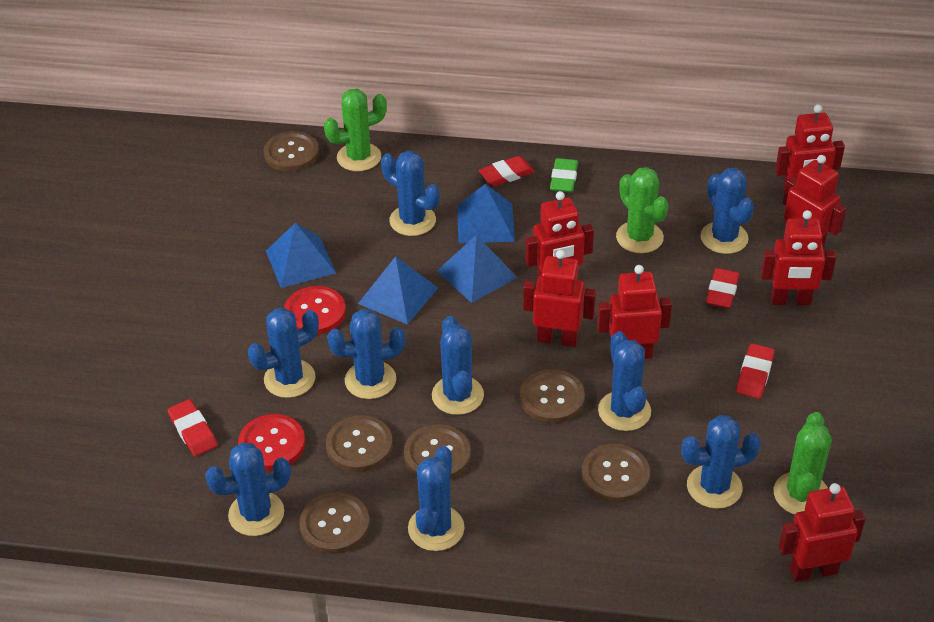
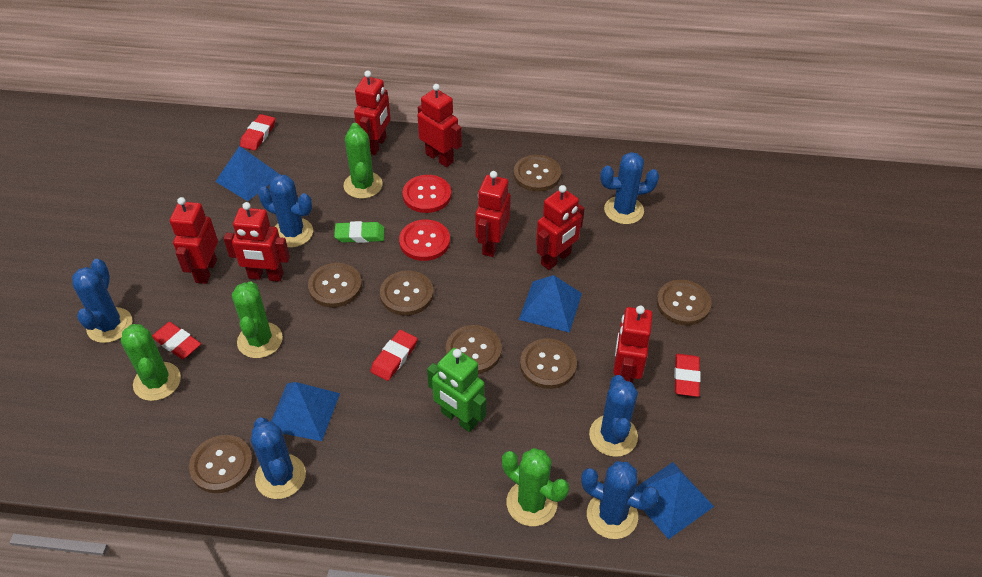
blue cactus: 9 -> 6
brown button: 6 -> 7
green cactus: 3 -> 4
green robot: 0 -> 1

